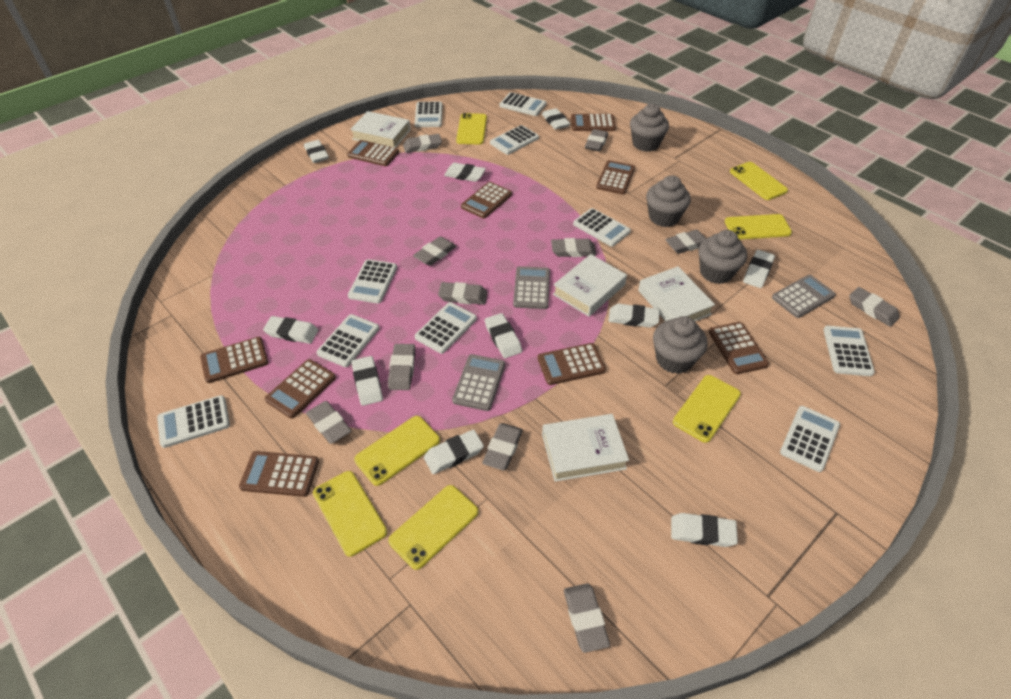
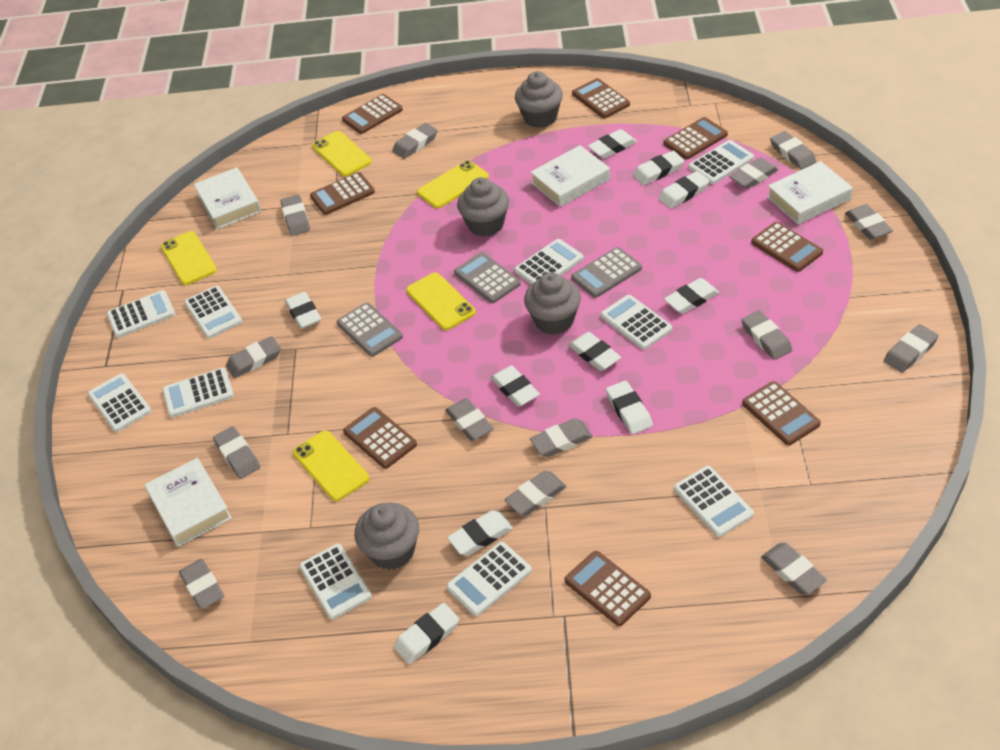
brown calculator: 9 -> 8
grey eraser: 11 -> 14
yellow phone: 7 -> 5

